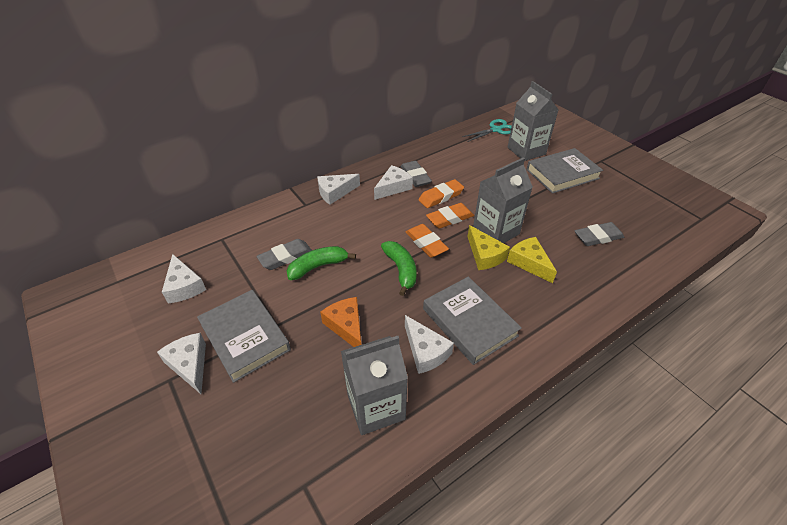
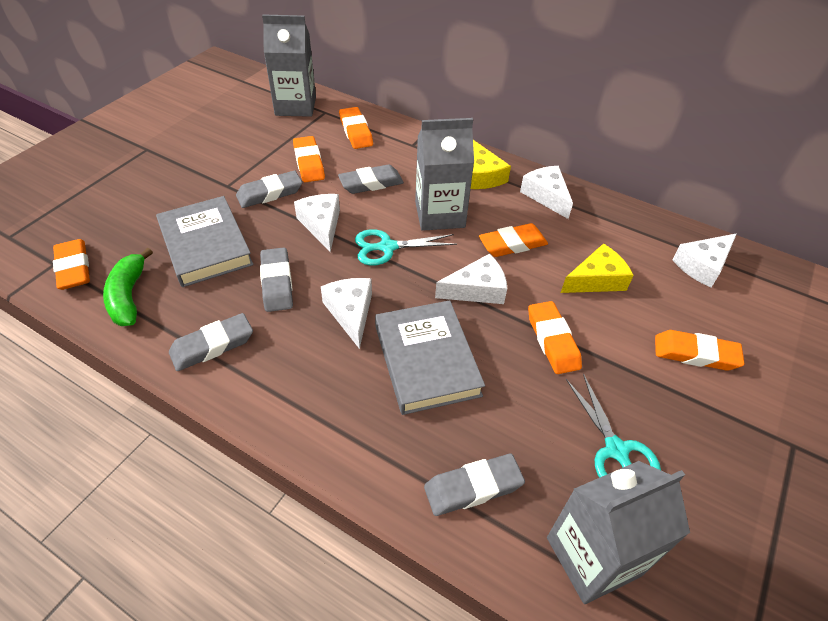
green banana: 2 -> 1
grey book: 3 -> 2
grey eraser: 3 -> 5
orange cheese: 1 -> 0
orange eraser: 3 -> 6
turquoise scissors: 1 -> 2

